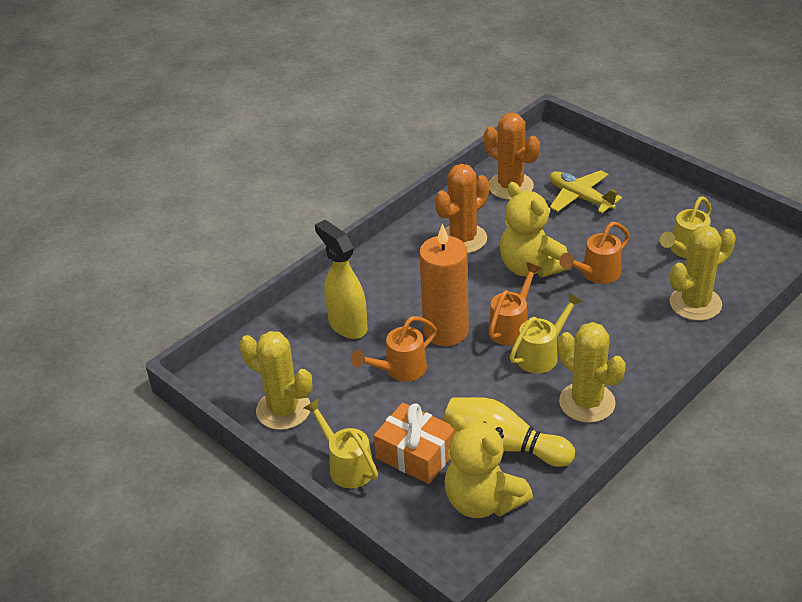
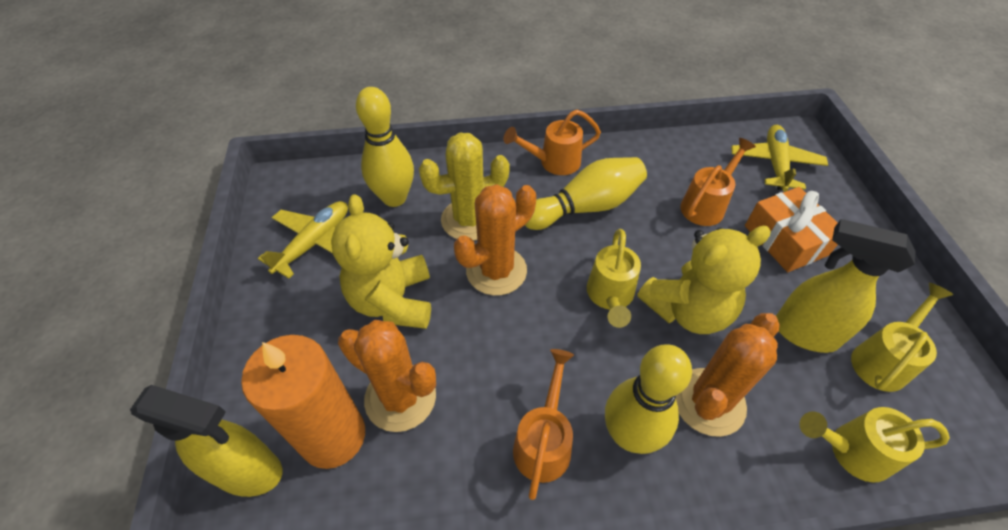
orange cactus: 2 -> 3
yellow bowling pin: 1 -> 3
yellow cactus: 3 -> 1
yellow plane: 1 -> 2
yellow spray bottle: 1 -> 2

